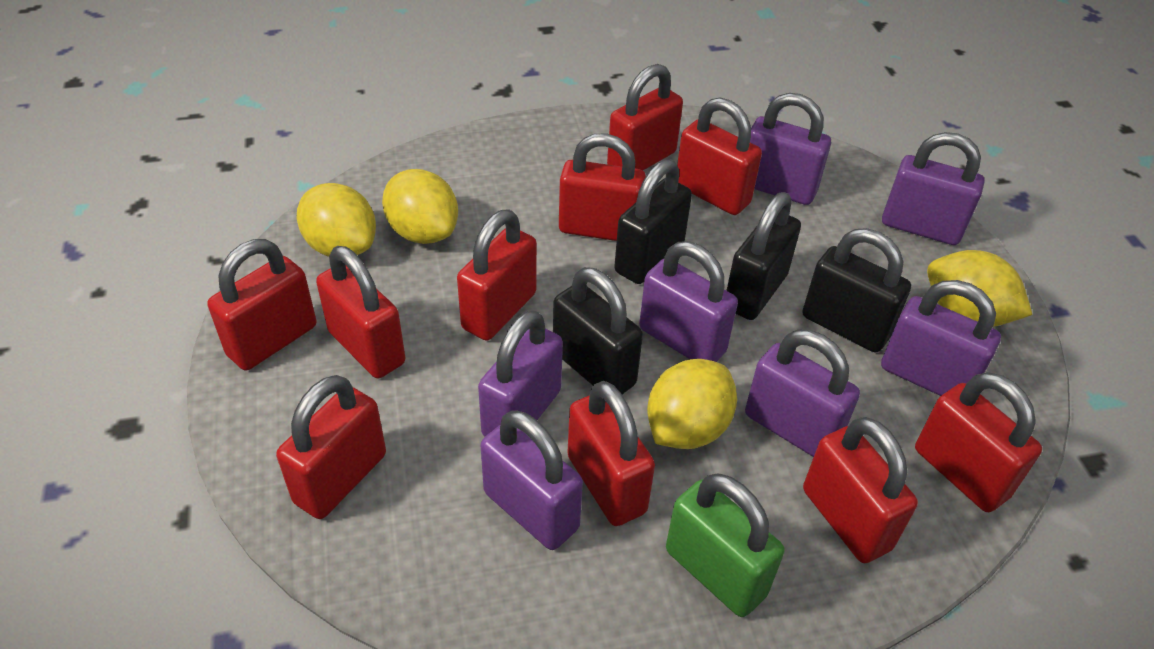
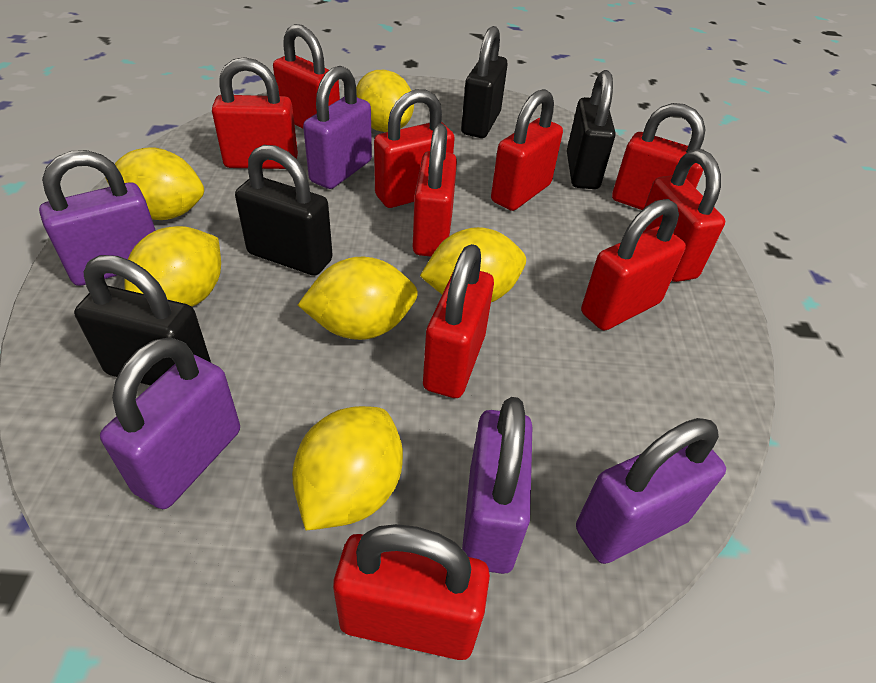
green padlock: 1 -> 0
purple padlock: 7 -> 5
yellow lemon: 4 -> 6

